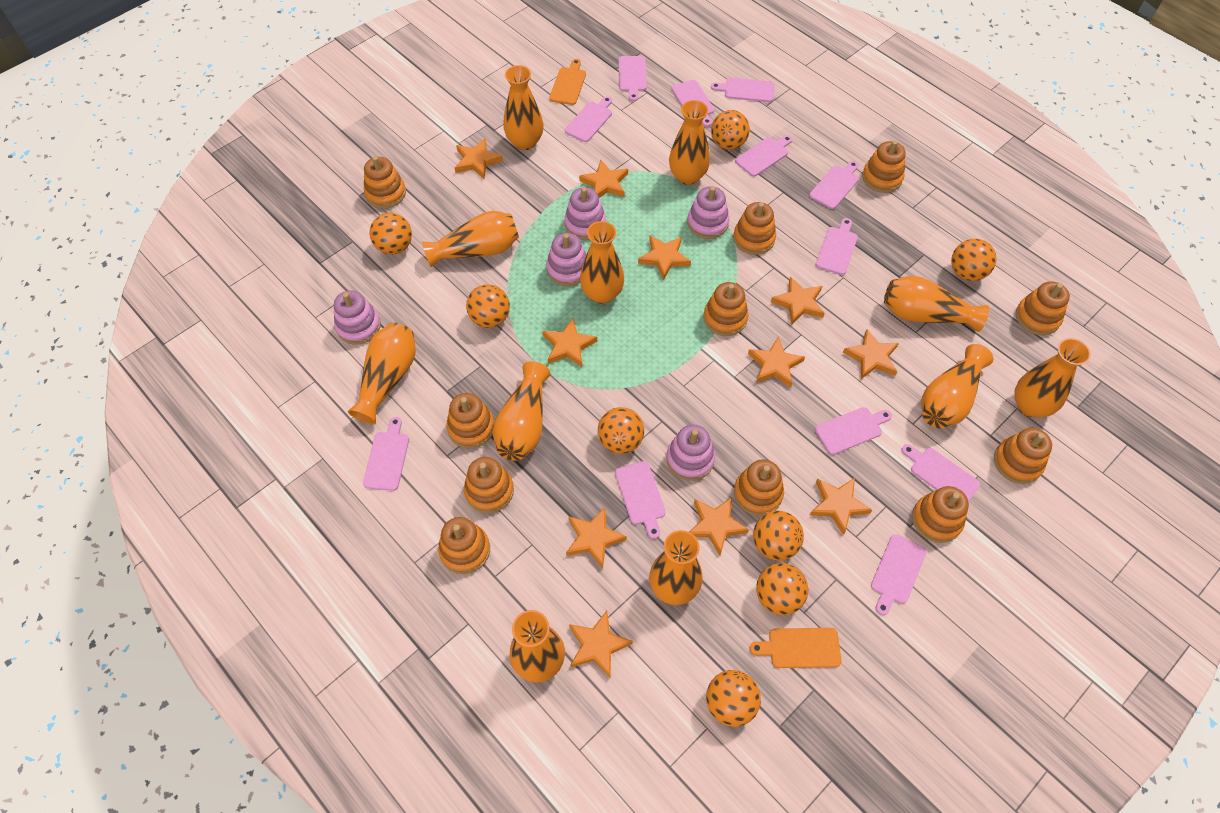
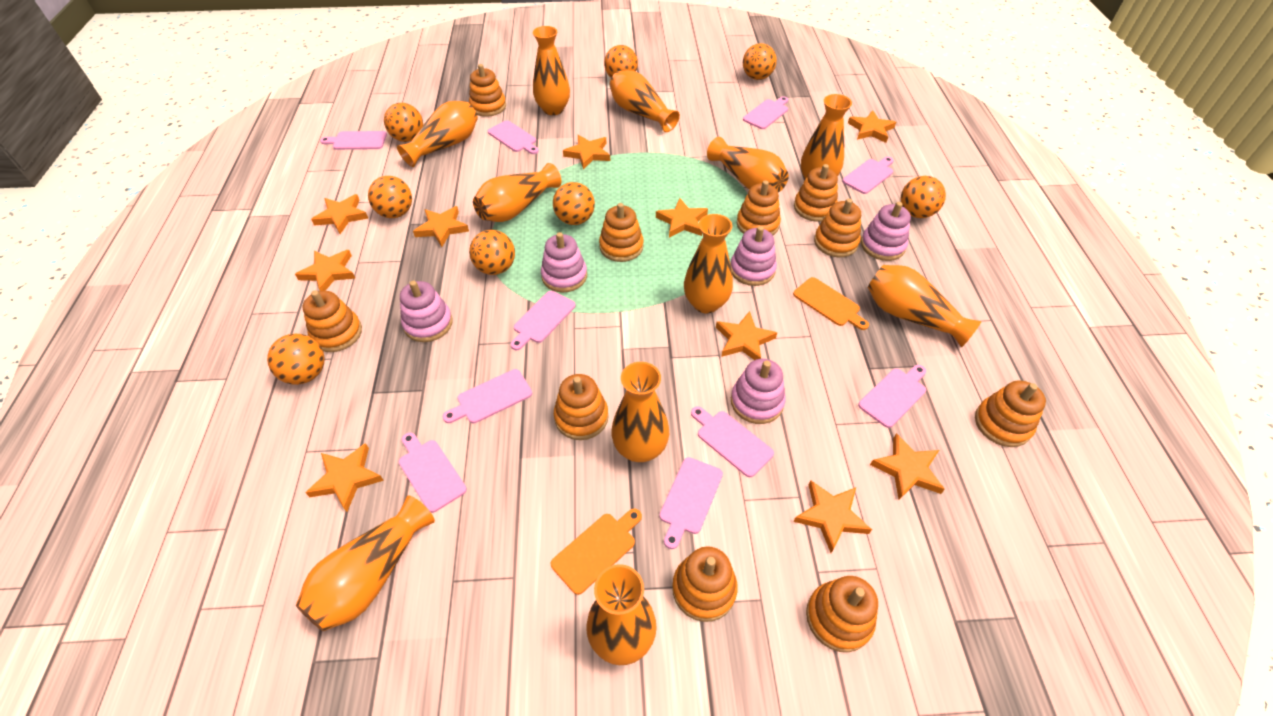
orange stacking toy: 11 -> 10
orange star: 11 -> 10
pink cutting board: 12 -> 10

